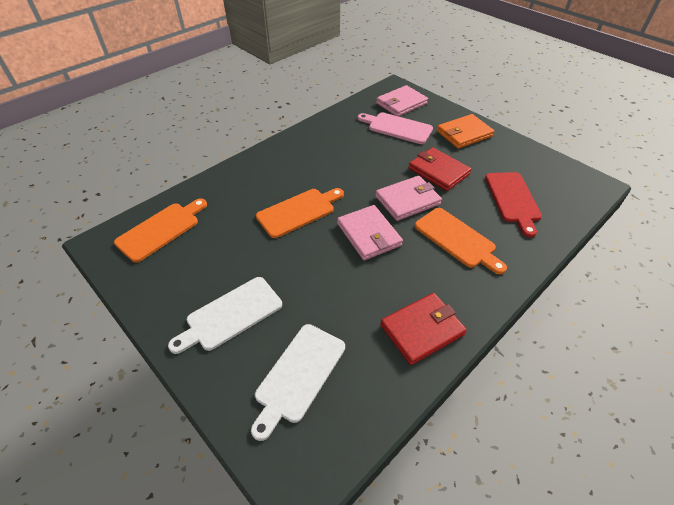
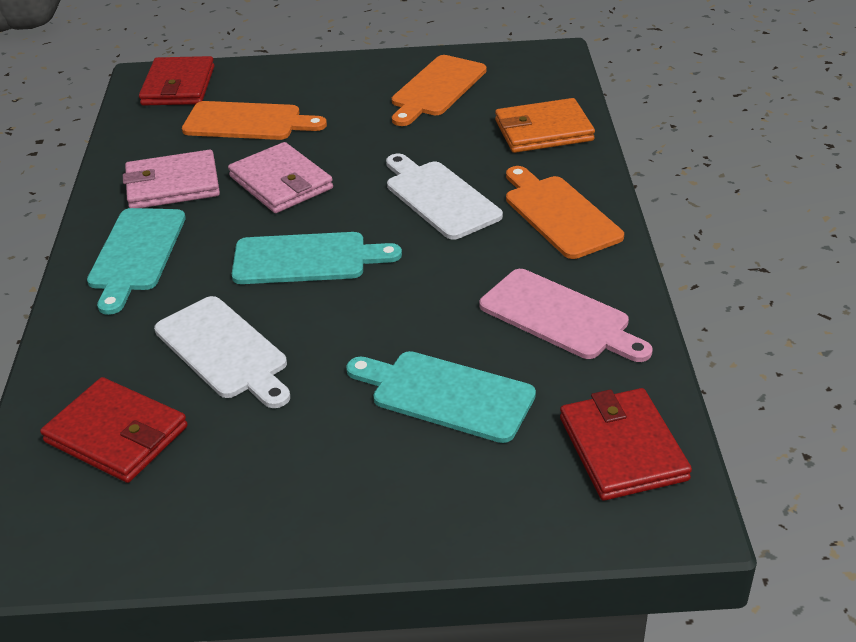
pink wallet: 3 -> 2
red cutting board: 1 -> 0
red wallet: 2 -> 3
turquoise cutting board: 0 -> 3

